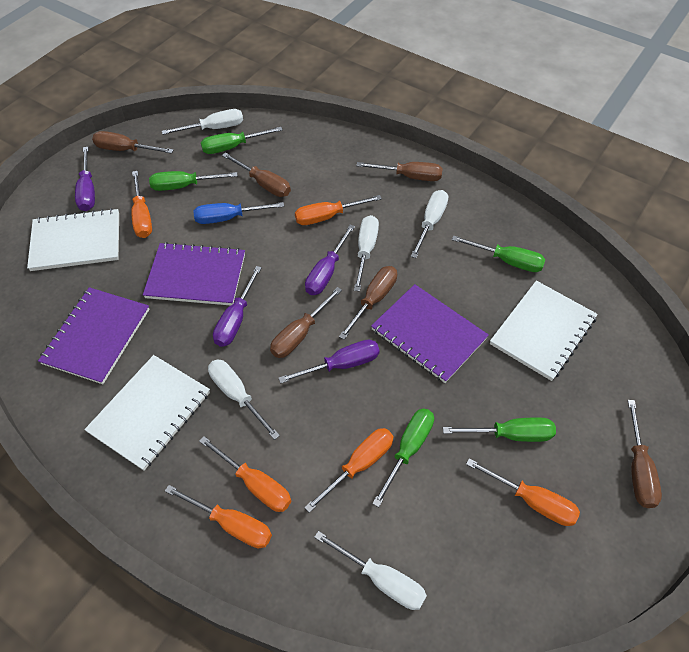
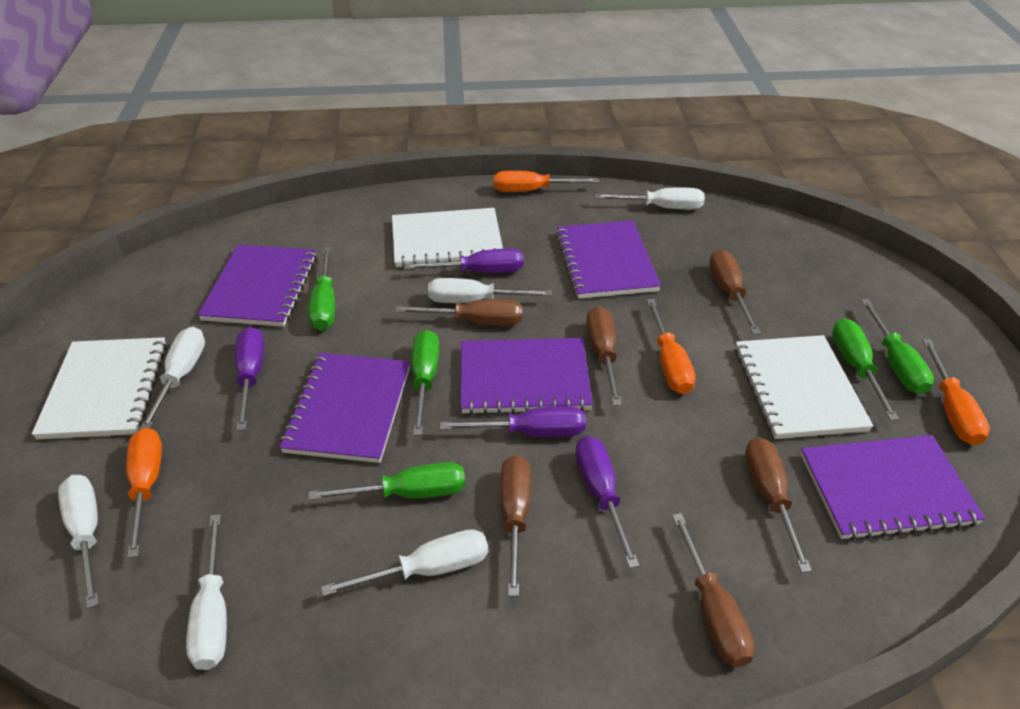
blue screwdriver: 1 -> 0
orange screwdriver: 6 -> 4
purple notebook: 3 -> 5
white screwdriver: 5 -> 6

